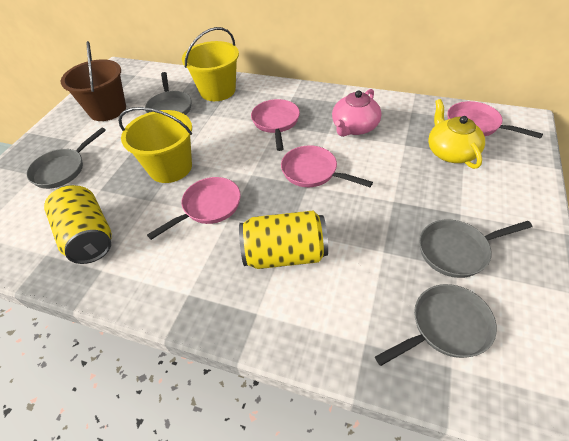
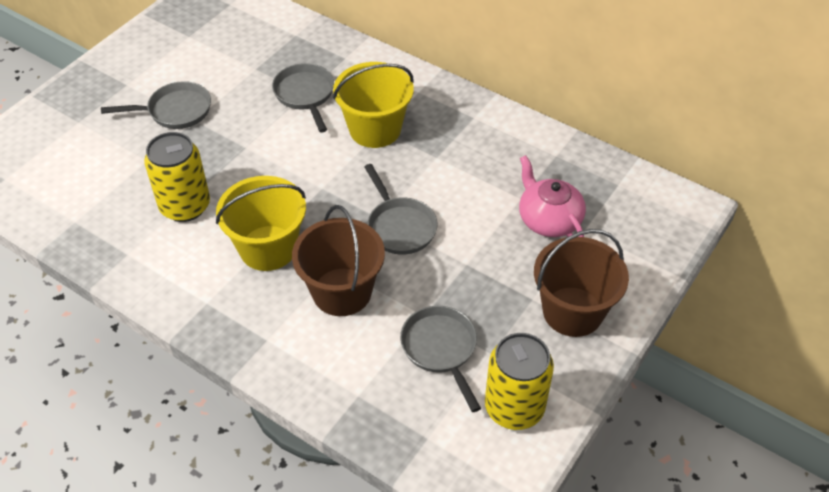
brown bucket: 1 -> 2
pink pan: 4 -> 0
yellow teapot: 1 -> 0

